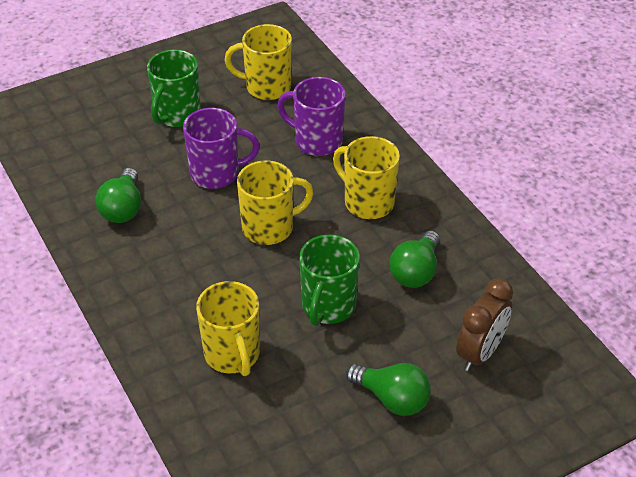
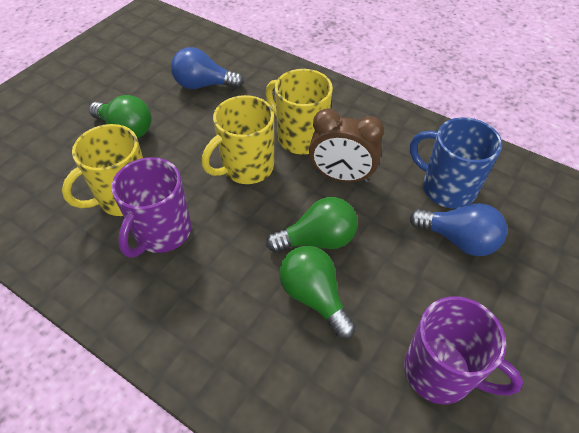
blue light bulb: 0 -> 2
blue mug: 0 -> 1
green mug: 2 -> 0
yellow mug: 4 -> 3

